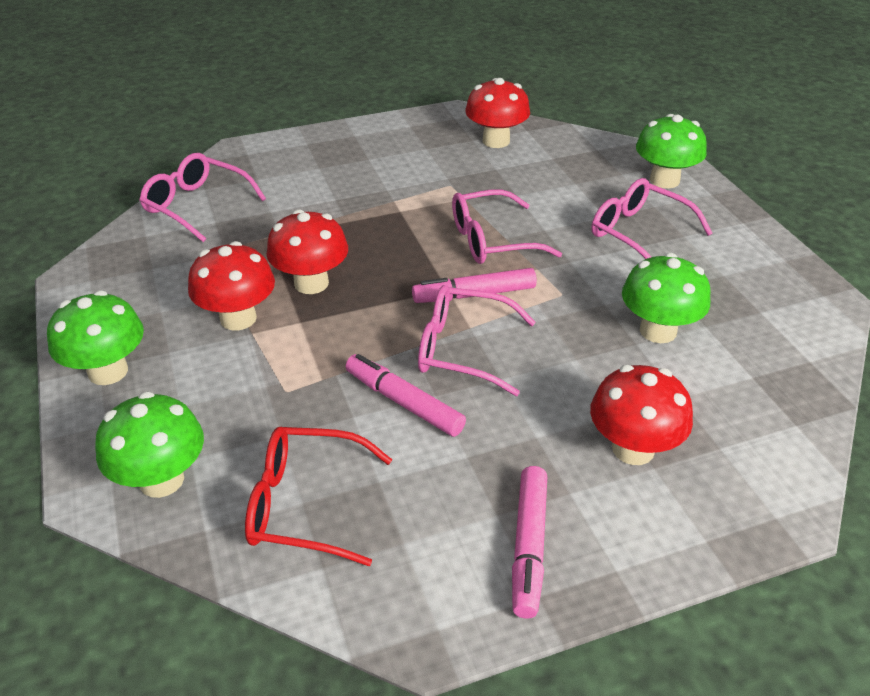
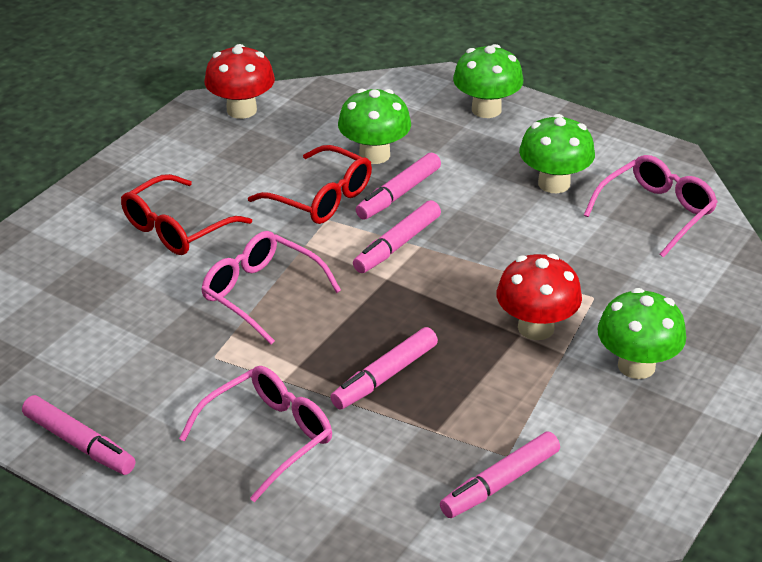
pink glasses: 4 -> 3
pink marker: 3 -> 5
red glasses: 1 -> 2
red mushroom: 4 -> 2

